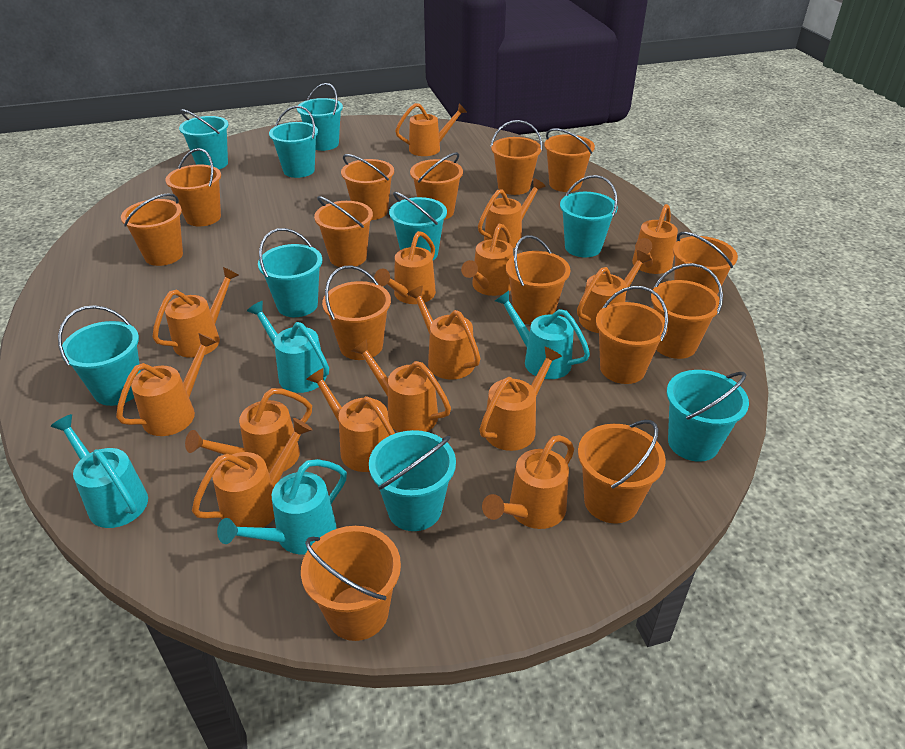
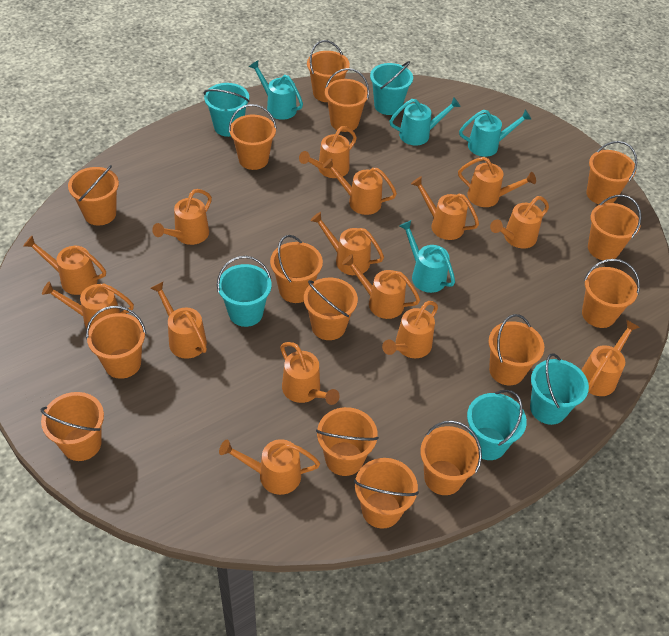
orange bucket: 14 -> 15
turquoise bucket: 9 -> 5

